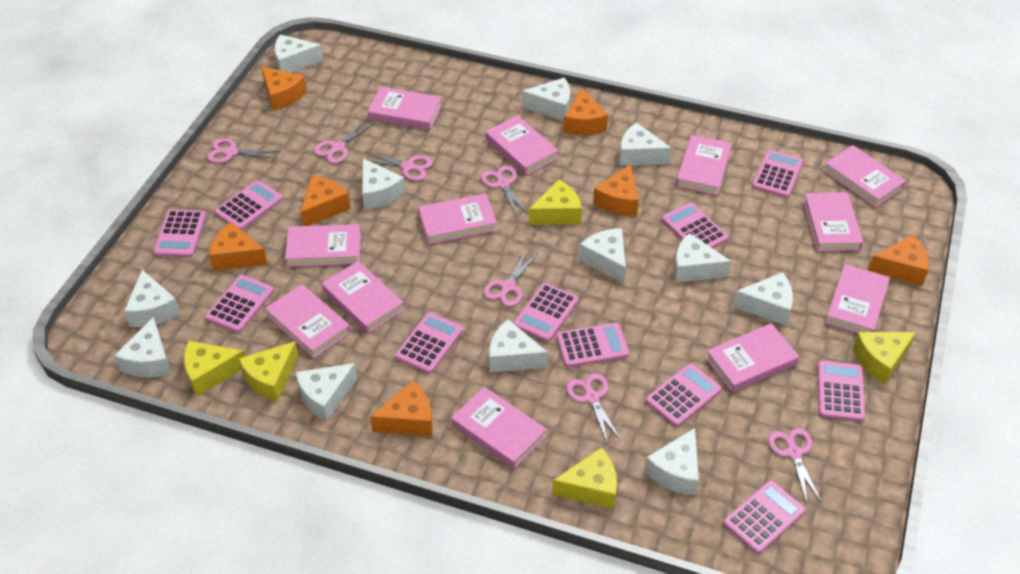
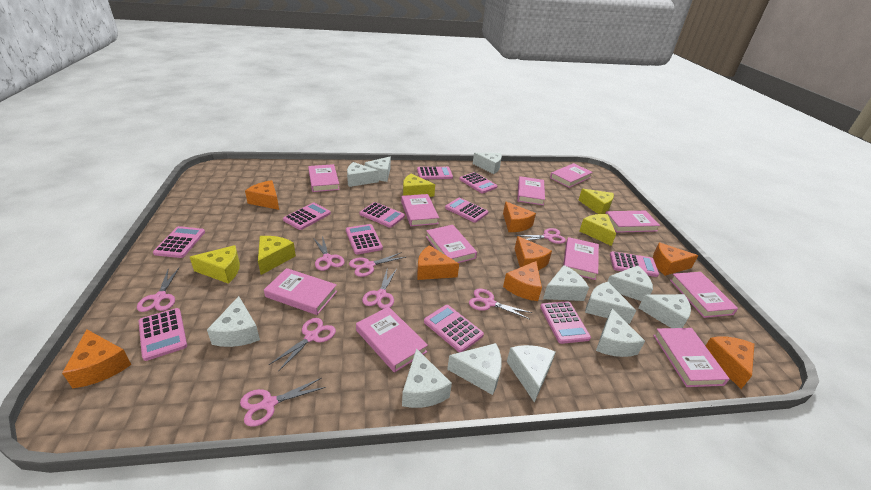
orange cheese: 7 -> 8
pink book: 12 -> 11
pink scissors: 7 -> 8

